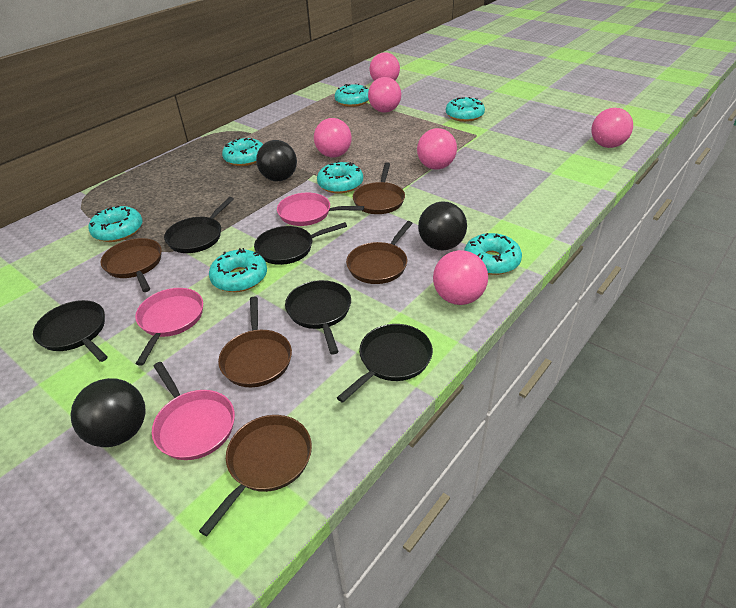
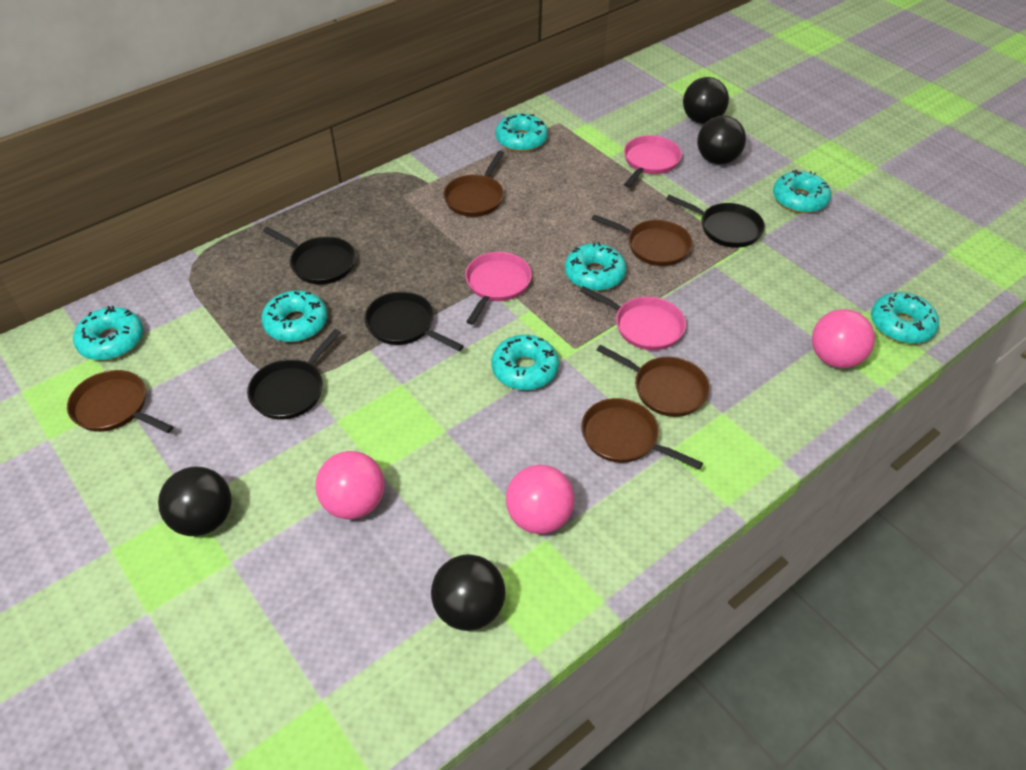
black ball: 3 -> 4
black pan: 5 -> 4
pink ball: 6 -> 3

